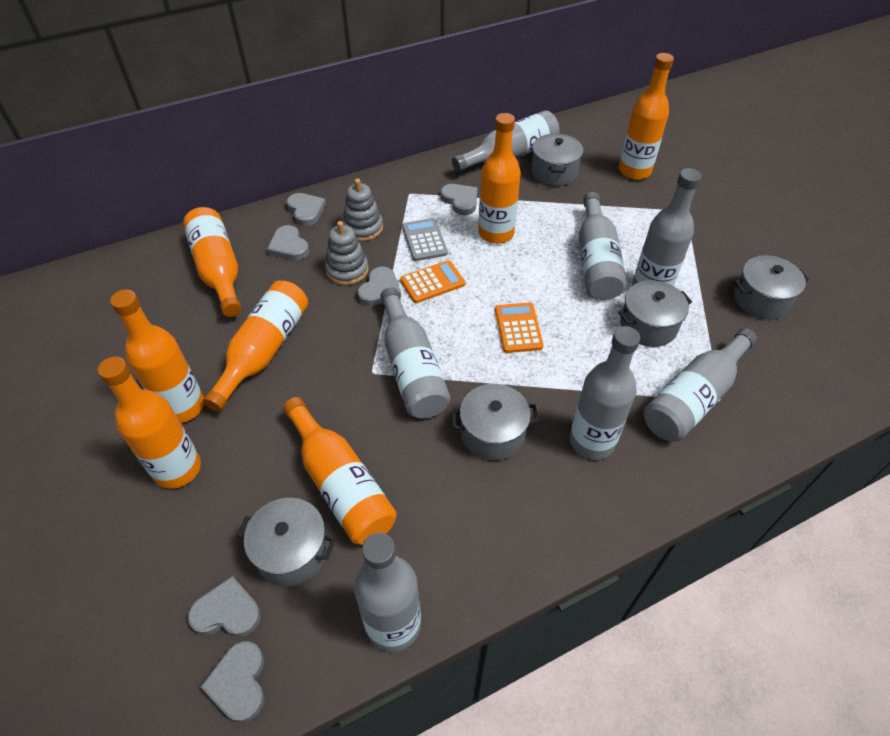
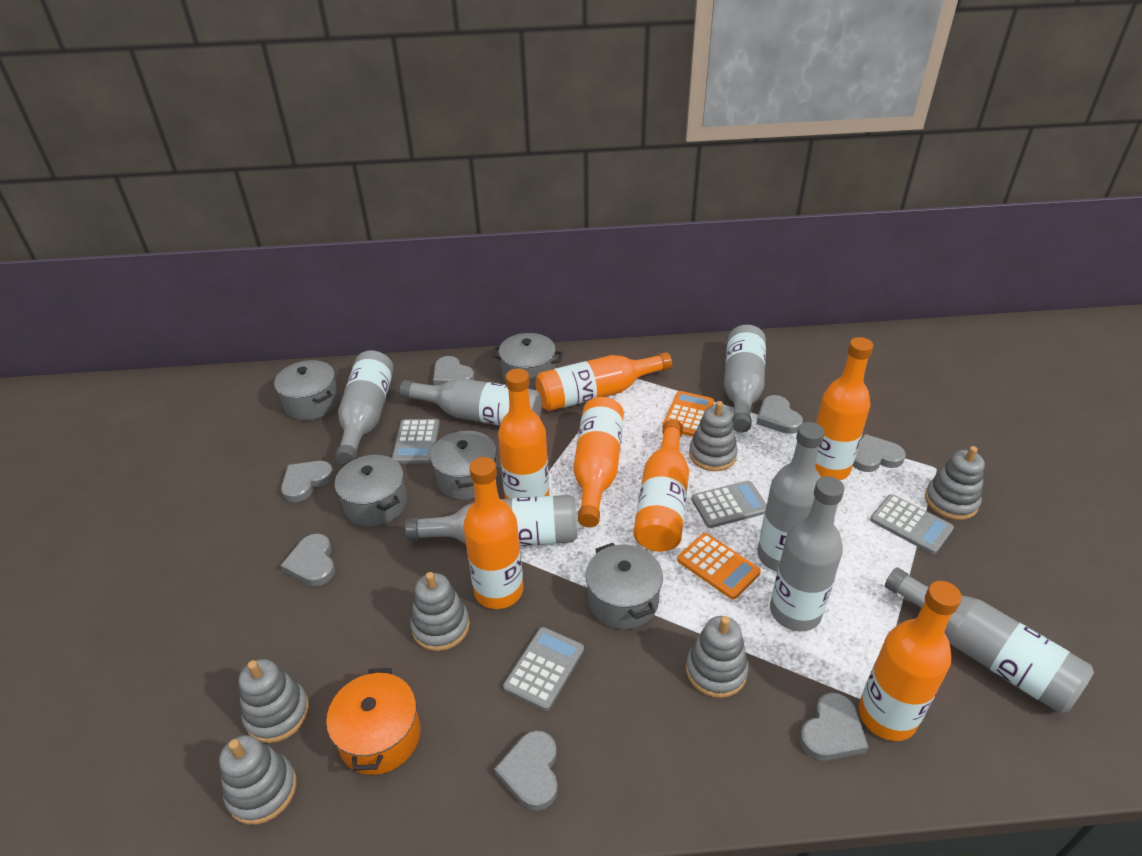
grey calculator: 1 -> 4
grey heart: 6 -> 7
grey stacking toy: 2 -> 6
orange pot: 0 -> 1

